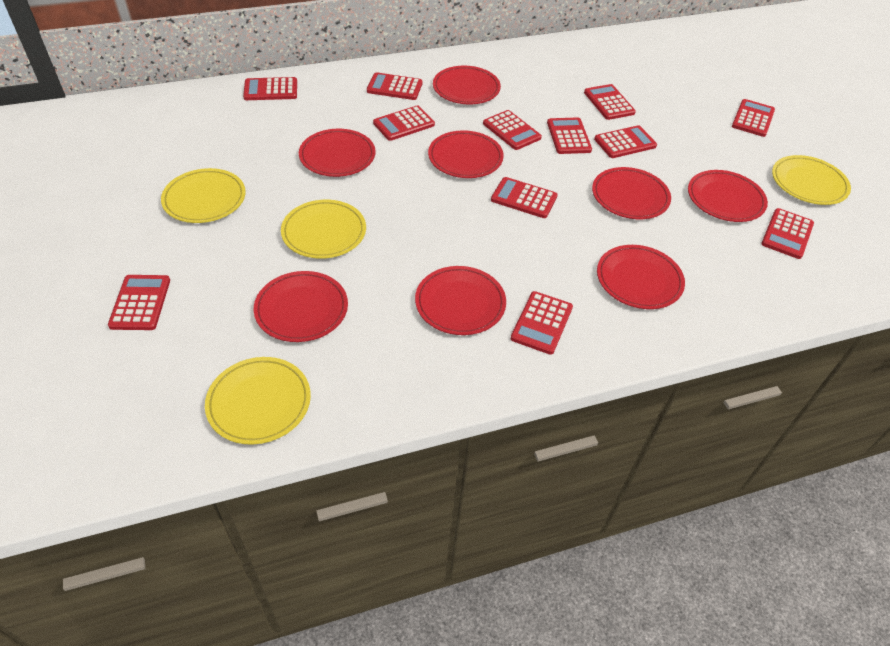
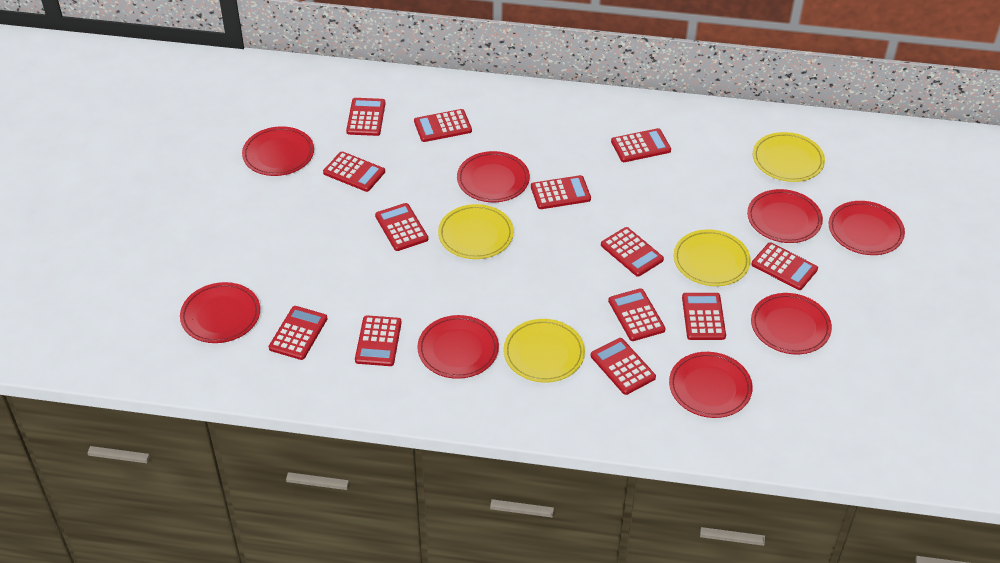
red calculator: 12 -> 13

